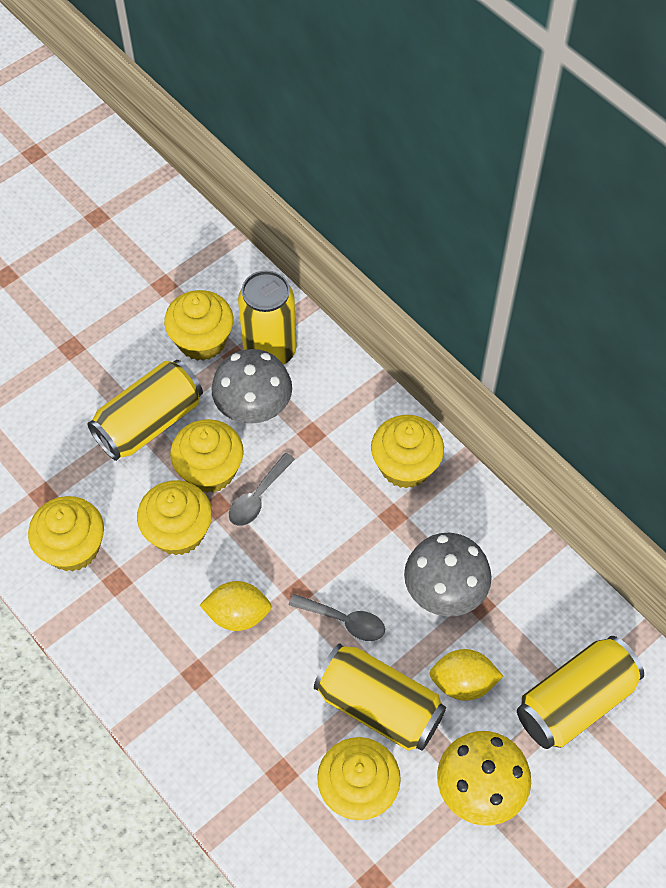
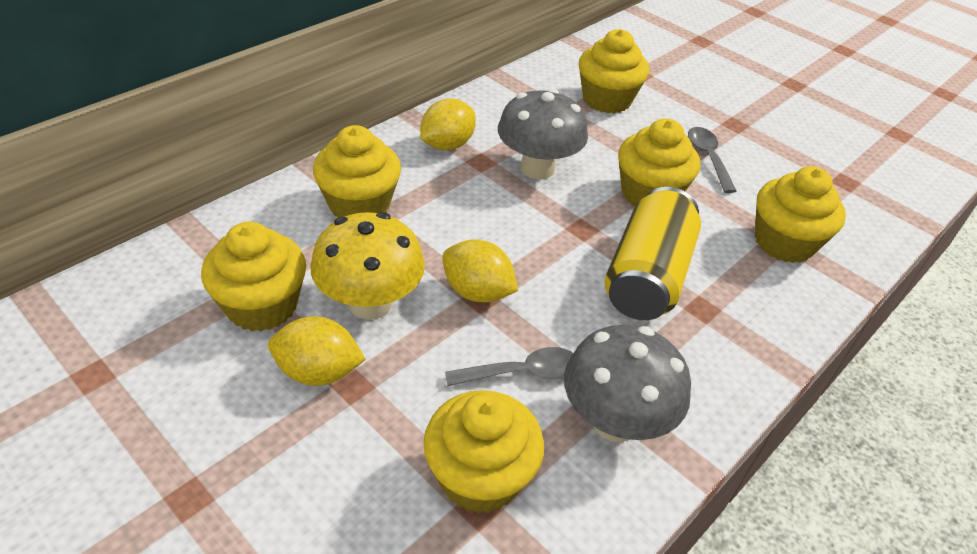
yellow can: 4 -> 1
yellow lemon: 2 -> 3

